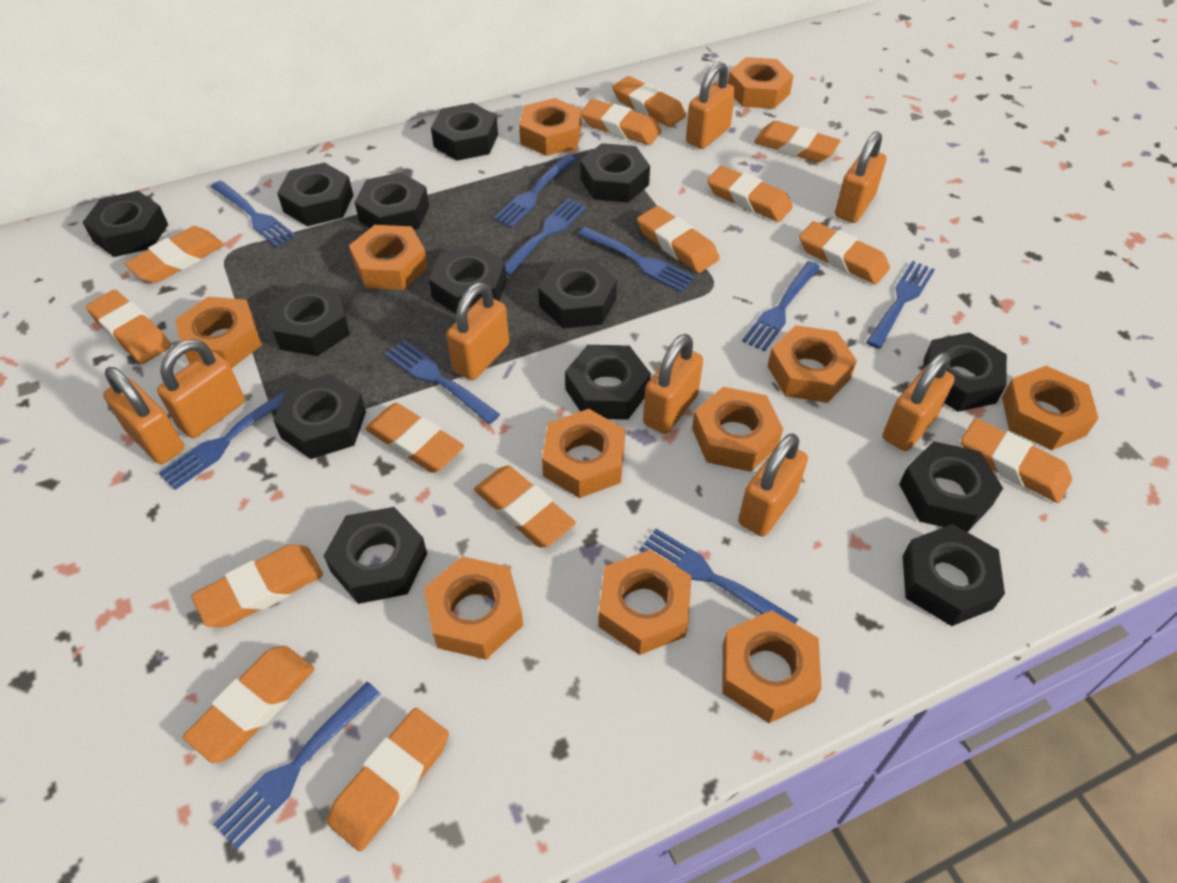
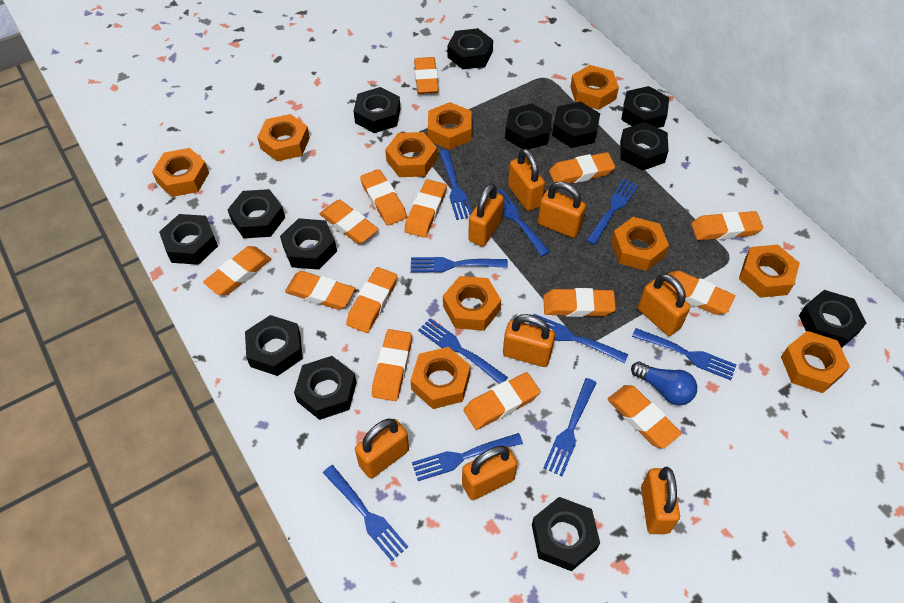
black nut: 14 -> 13
blue light bulb: 0 -> 1
orange nut: 11 -> 10

